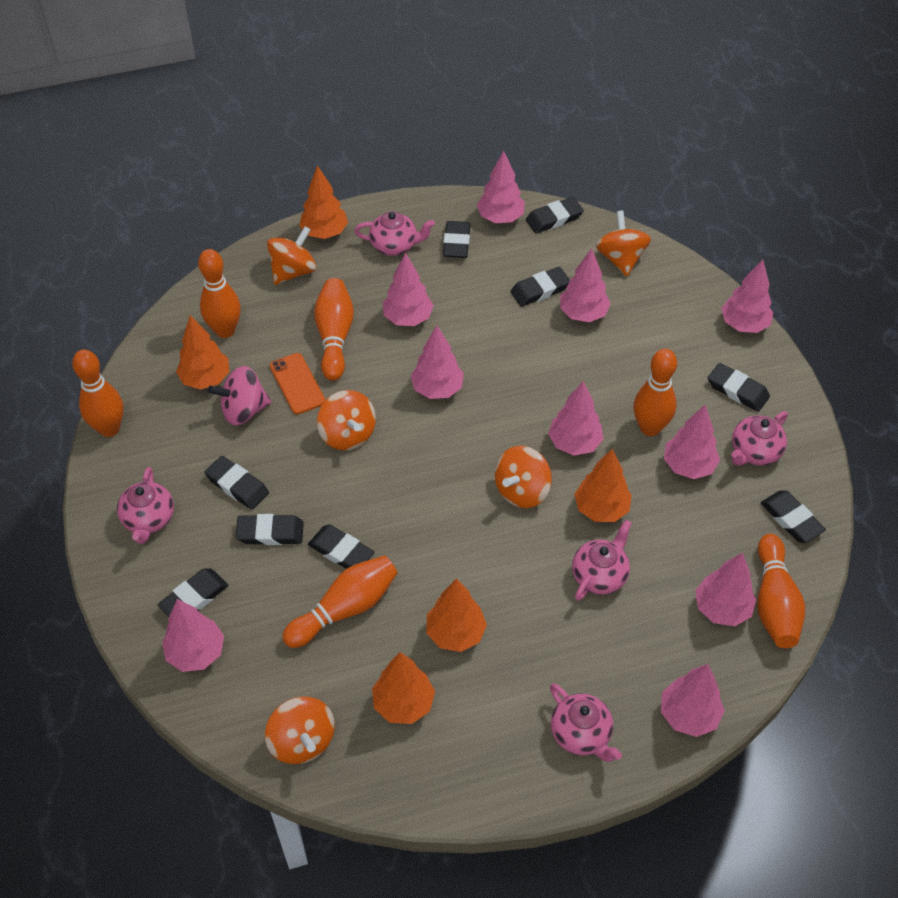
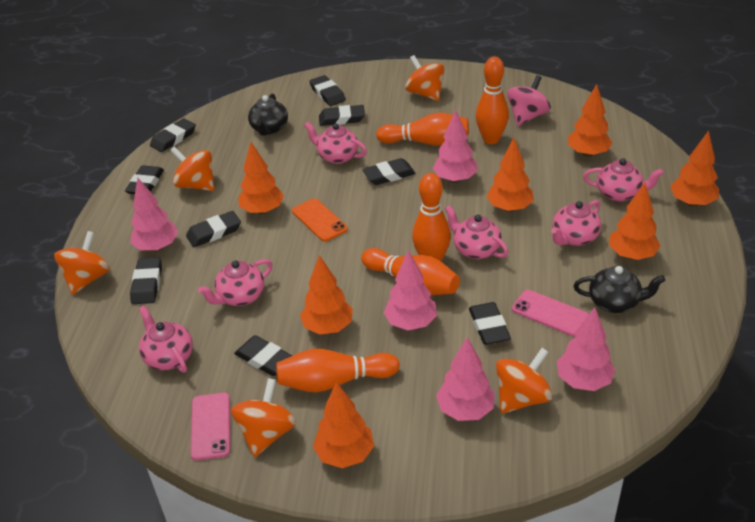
black teapot: 0 -> 2
orange bowling pin: 6 -> 5
orange tree: 5 -> 7
pink phone: 0 -> 2
pink teapot: 5 -> 6
pink tree: 10 -> 5

